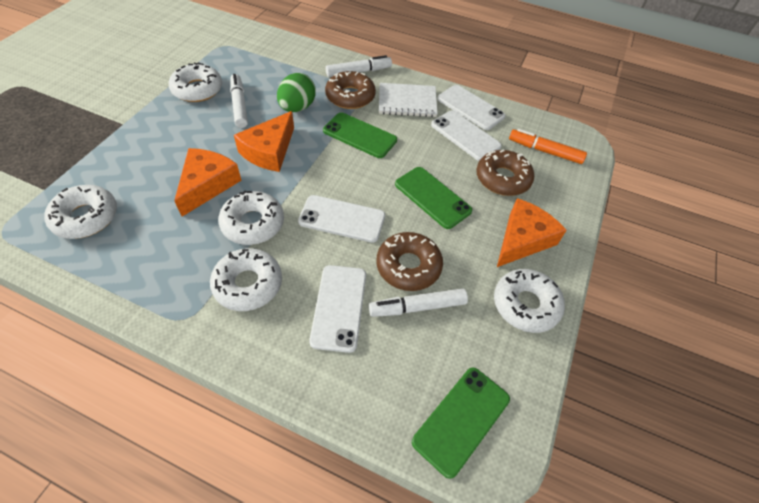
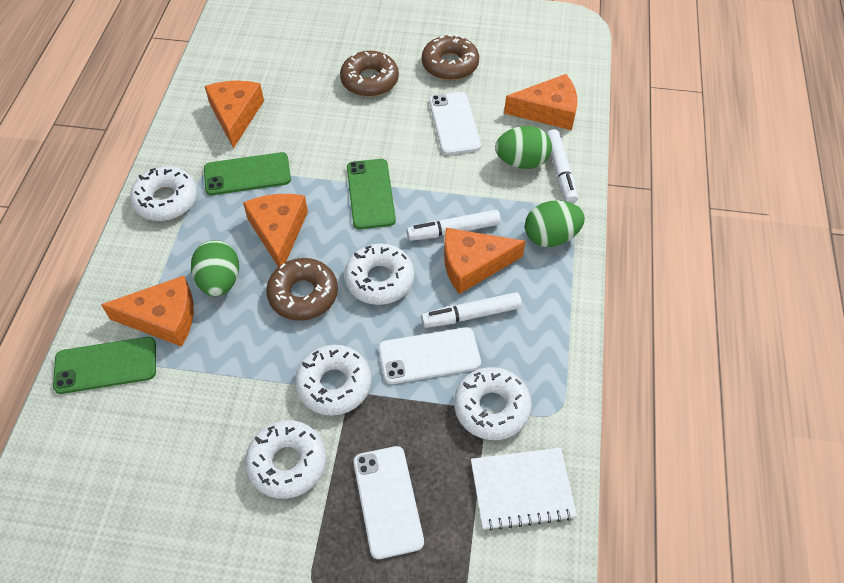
green egg: 1 -> 3
orange cheese: 3 -> 5
orange marker: 1 -> 0
white phone: 4 -> 3

